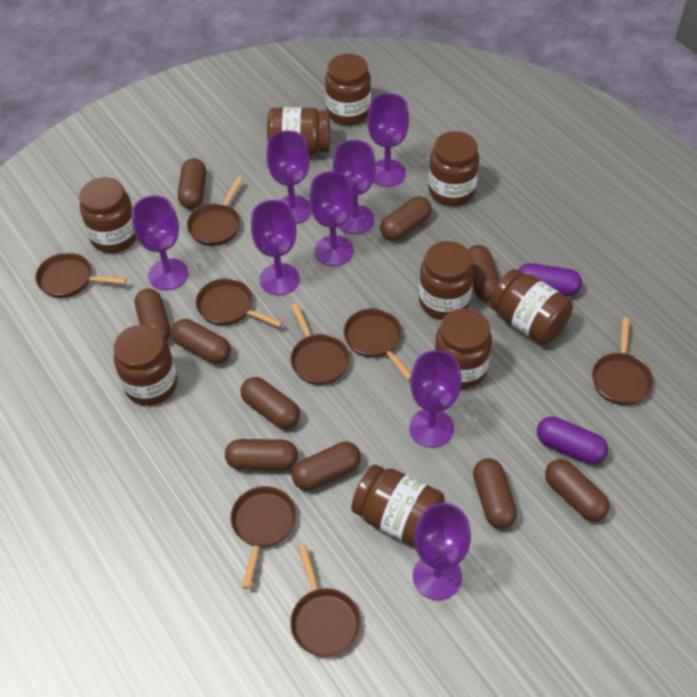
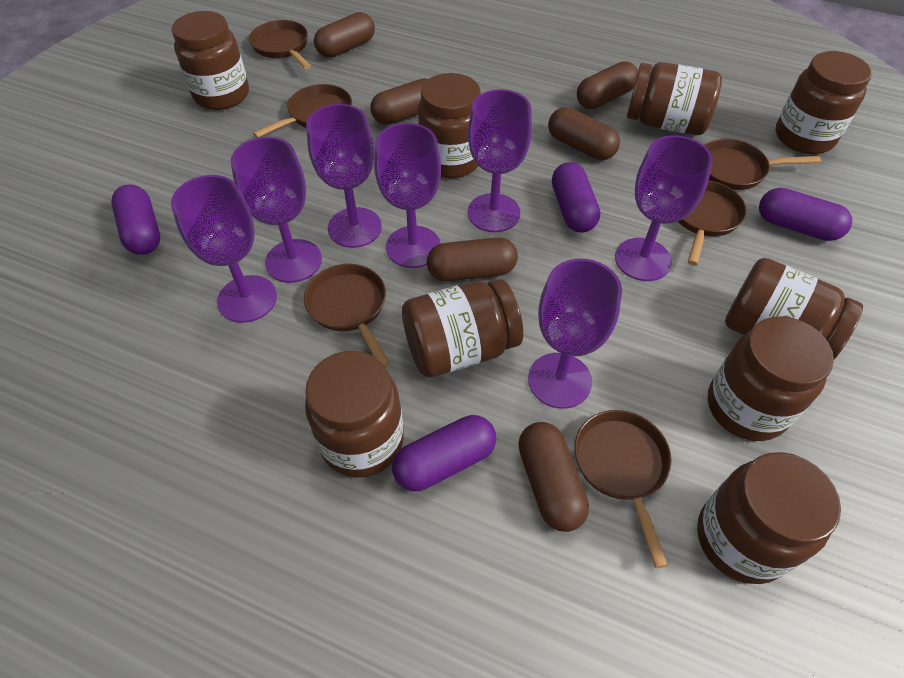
brown capsule: 10 -> 6
brown pan: 8 -> 6
purple capsule: 2 -> 4
purple goblet: 8 -> 7

